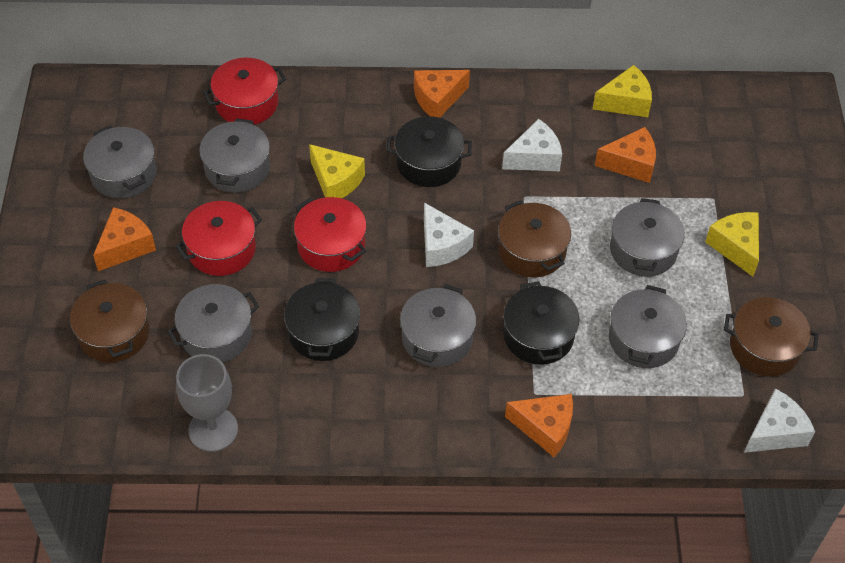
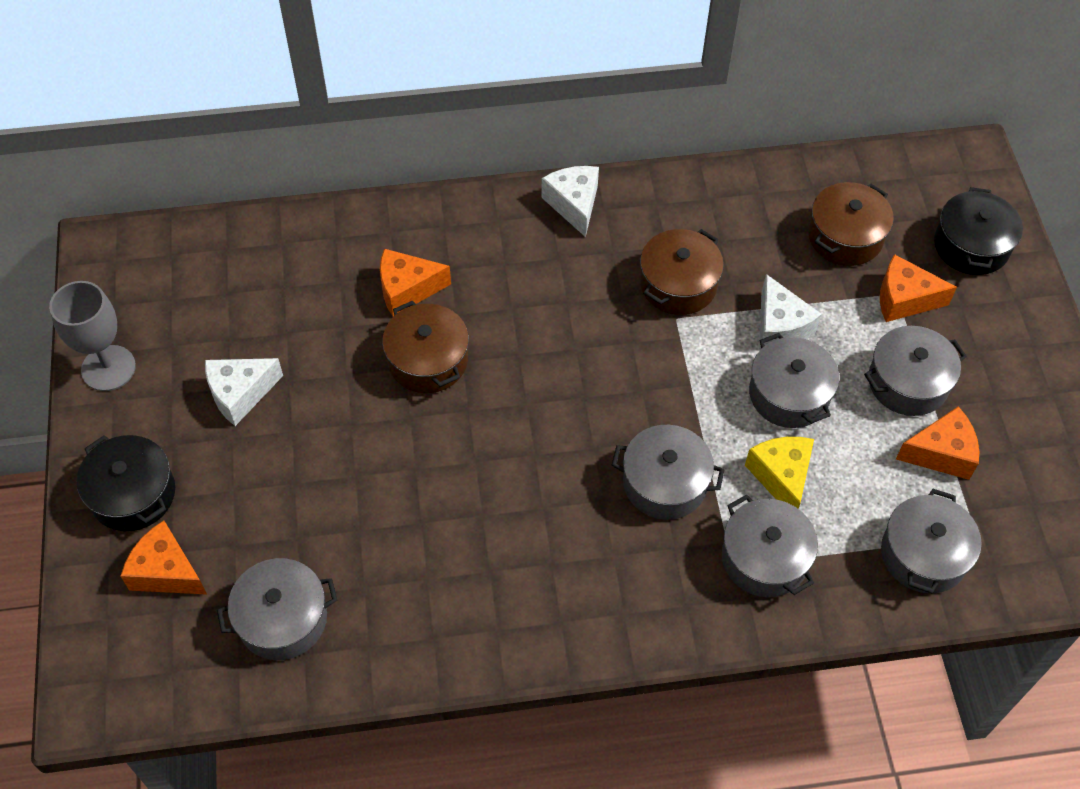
black pot: 3 -> 2
red pot: 3 -> 0
yellow cheese: 3 -> 1

